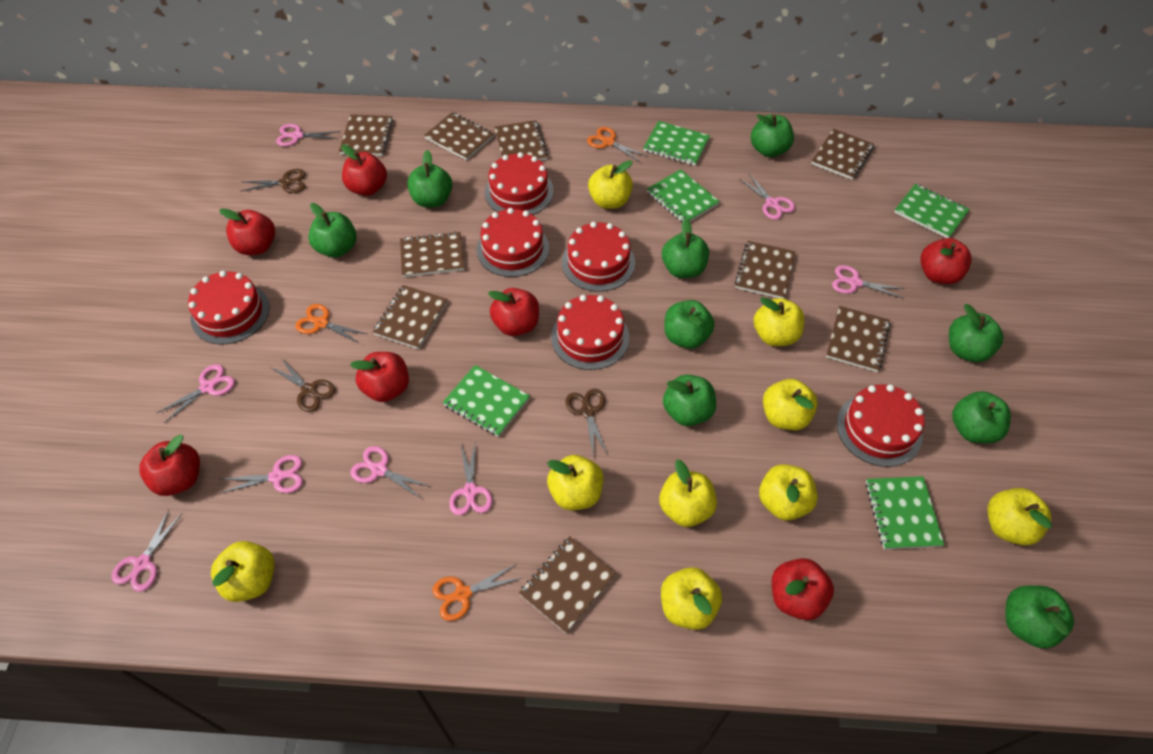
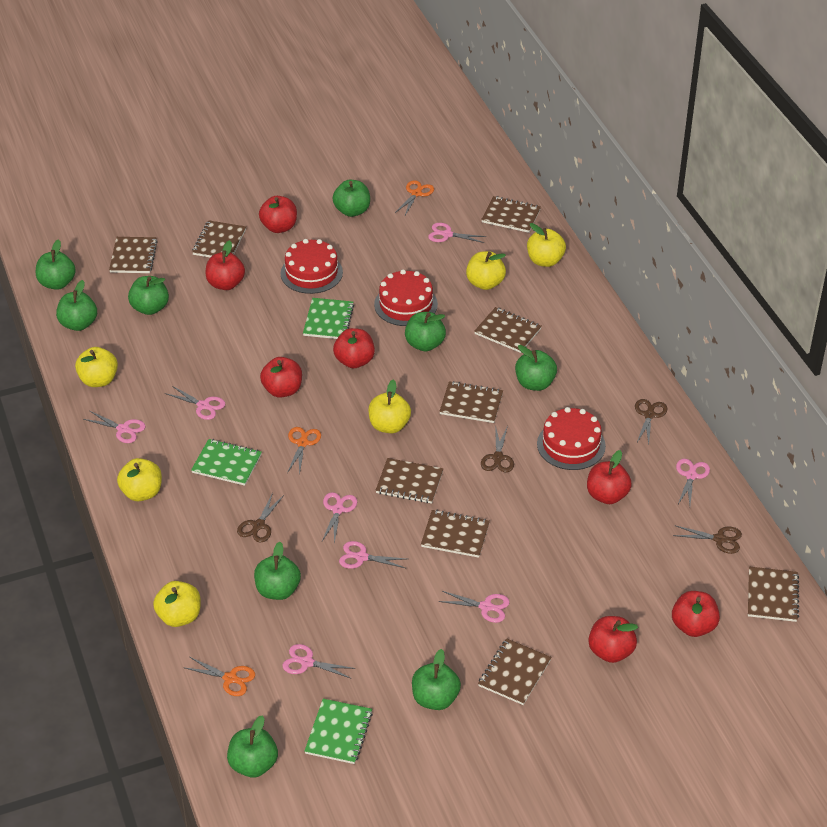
brown scissors: 3 -> 4
green notebook: 5 -> 3
red cake: 6 -> 3
yellow apple: 9 -> 6

